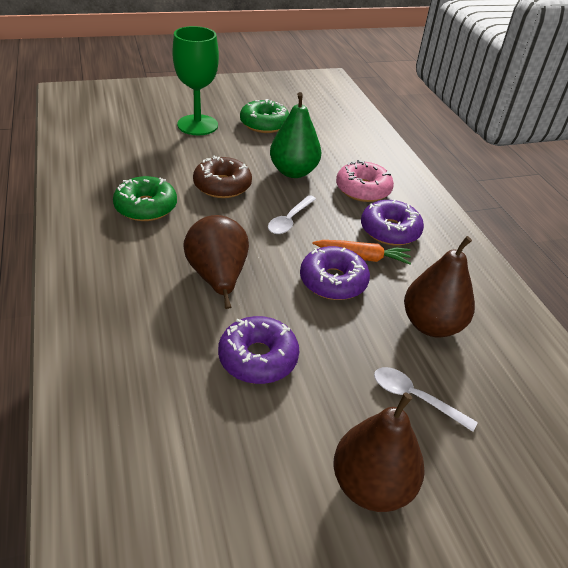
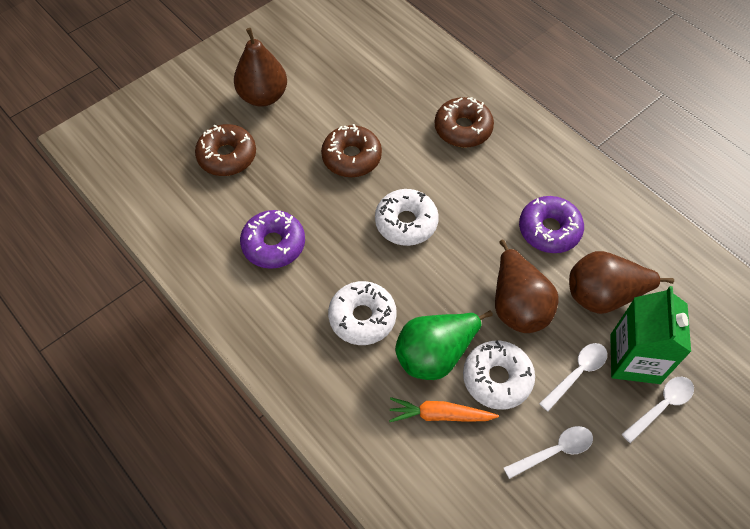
brown donut: 1 -> 3
green carton: 0 -> 1
green donut: 2 -> 0
green goblet: 1 -> 0
pink donut: 1 -> 0
purple donut: 3 -> 2
white donut: 0 -> 3
white spoon: 2 -> 3

